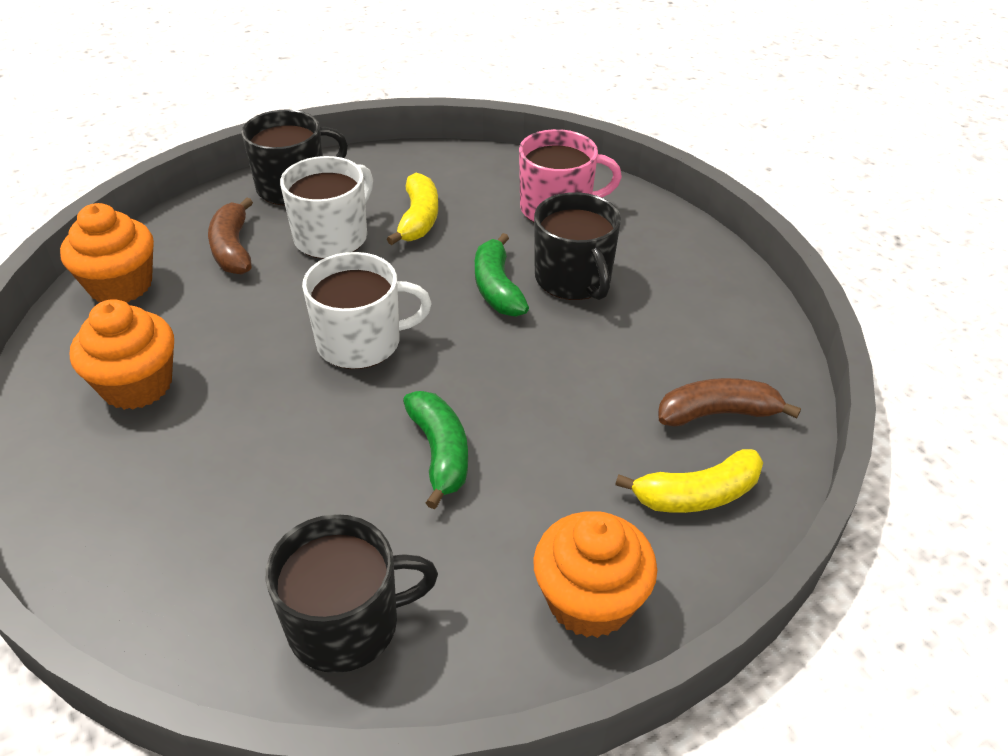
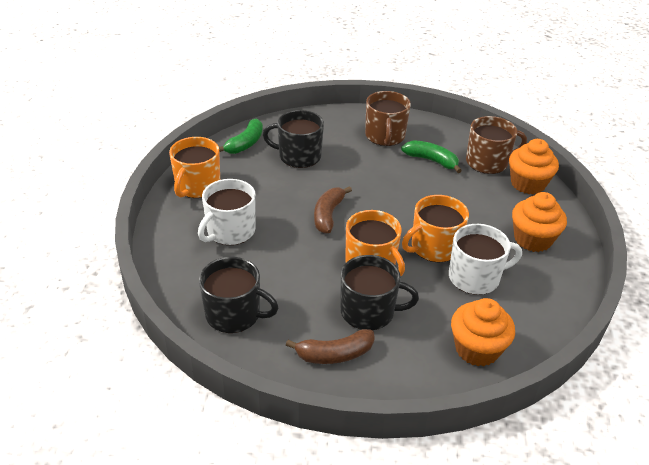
brown mug: 0 -> 2
orange mug: 0 -> 3
pink mug: 1 -> 0
yellow banana: 2 -> 0

